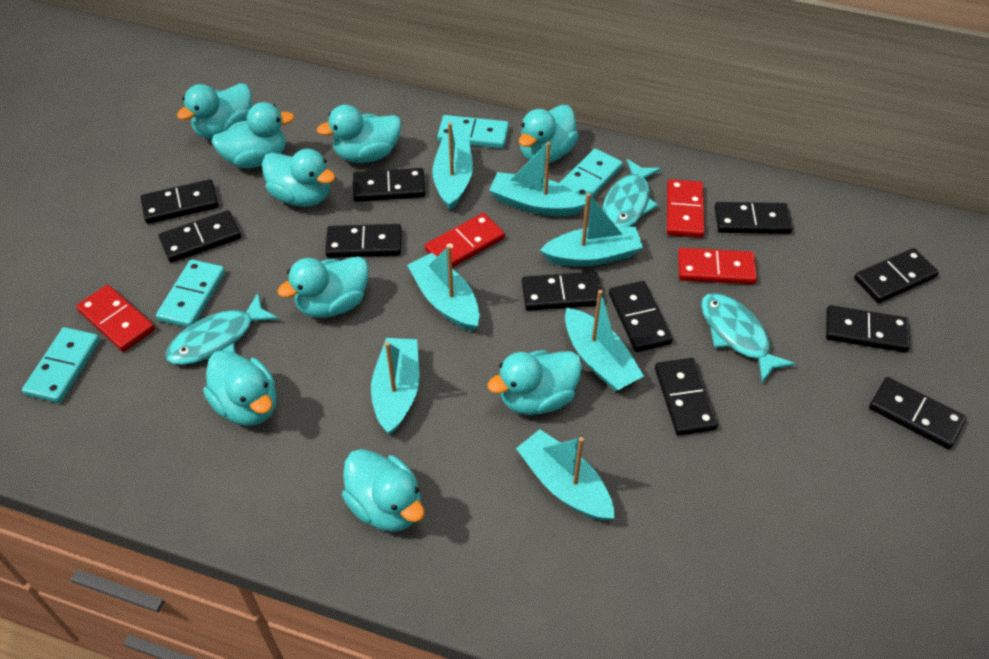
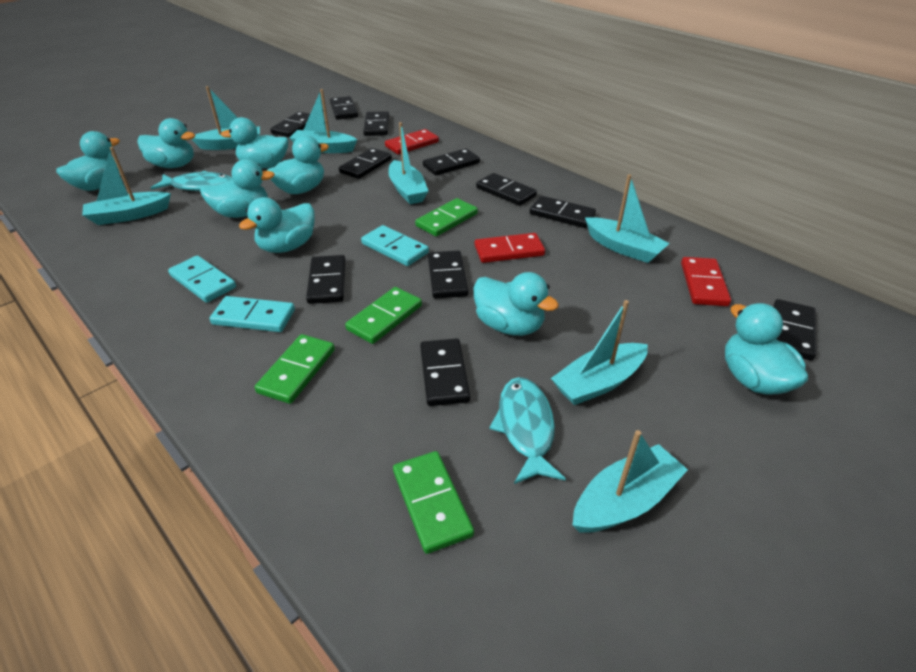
green domino: 0 -> 4
red domino: 4 -> 3
turquoise domino: 4 -> 3
turquoise duck: 9 -> 8
turquoise fish: 3 -> 2

